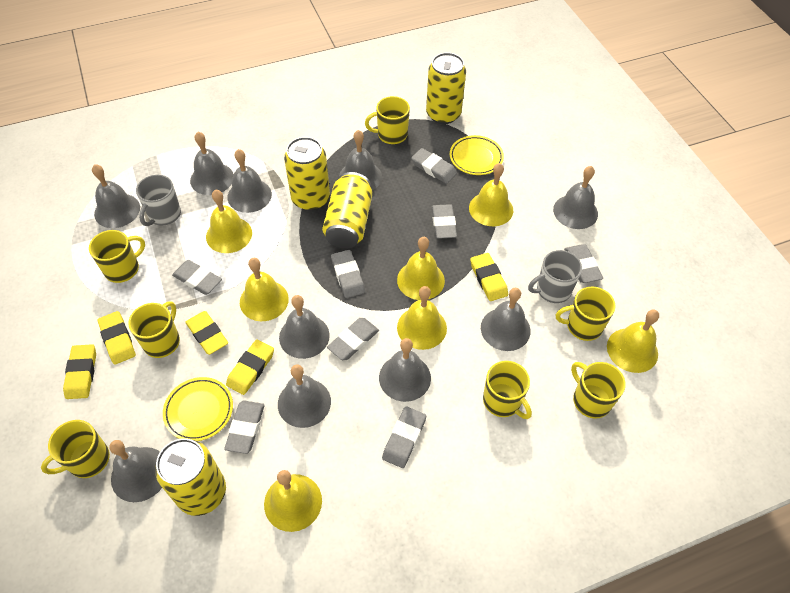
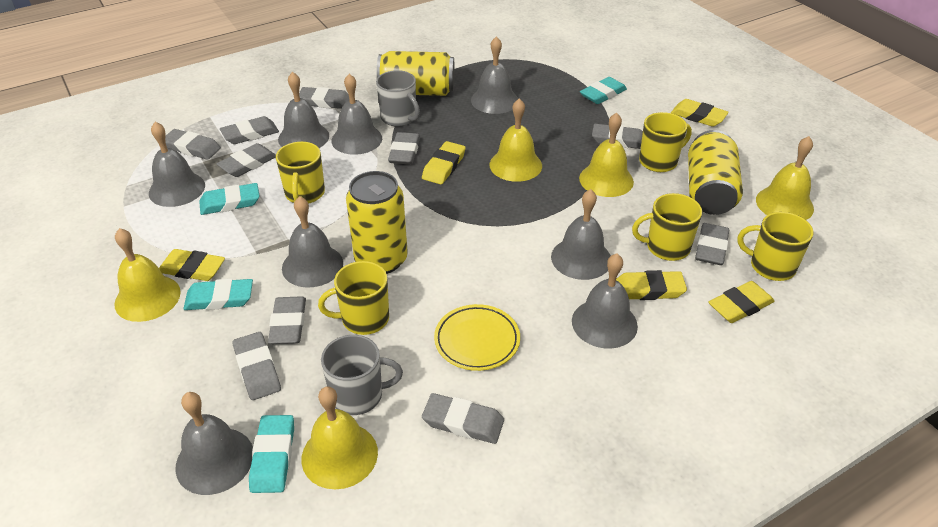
grey bell: 10 -> 8
grey eraser: 8 -> 10
turquoise eraser: 0 -> 4
yellow bell: 7 -> 5
yellow can: 4 -> 3
yellow mug: 7 -> 5
yellow plate: 2 -> 1

